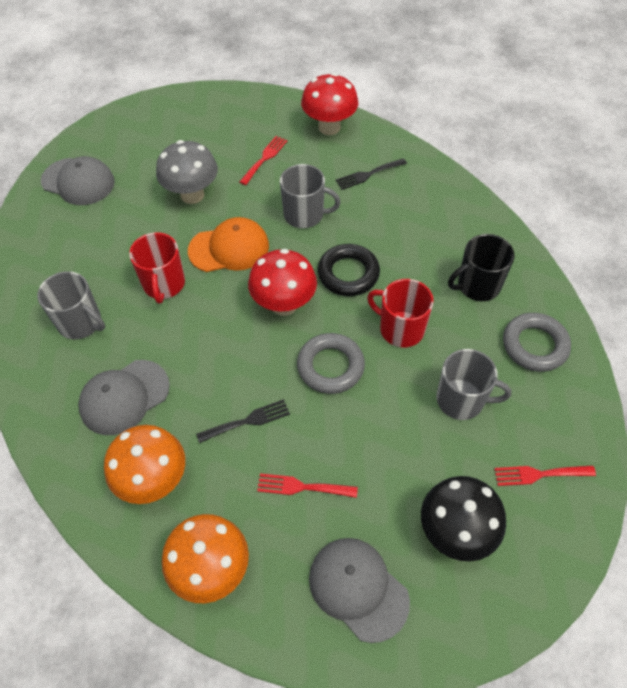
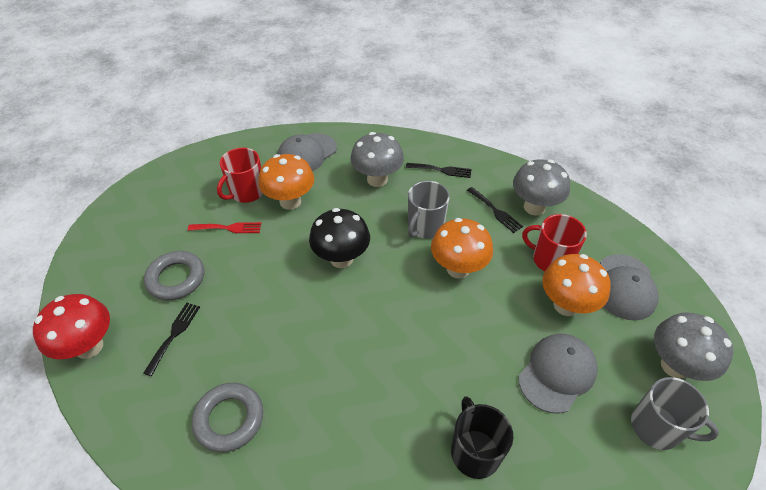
black fork: 2 -> 3
black ring: 1 -> 0
grey mug: 3 -> 2
grey mushroom: 1 -> 3
orange cap: 1 -> 0
orange mushroom: 2 -> 3
red fork: 3 -> 1
red mushroom: 2 -> 1

